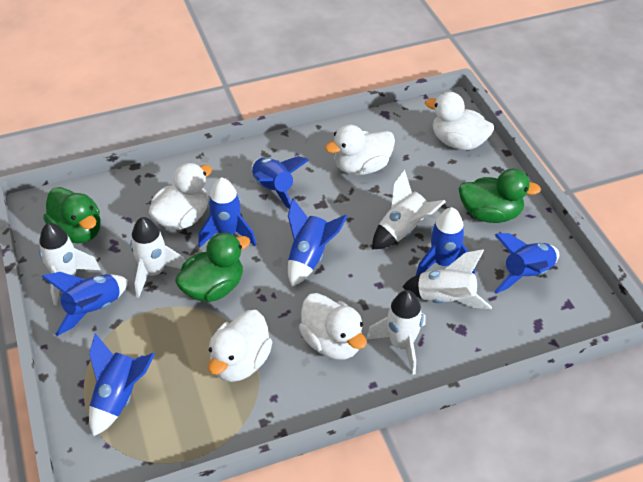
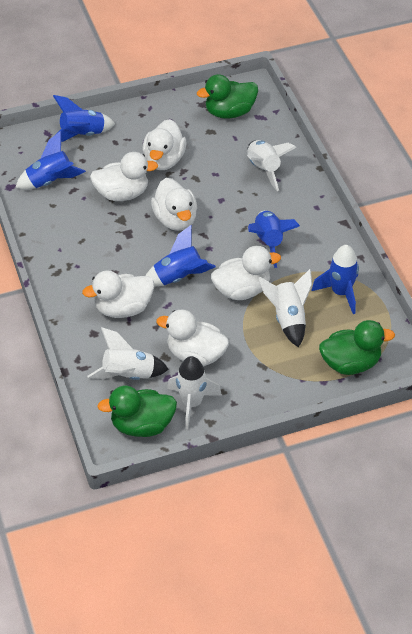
blue rocket: 7 -> 5
white duck: 5 -> 6
white rocket: 5 -> 4

